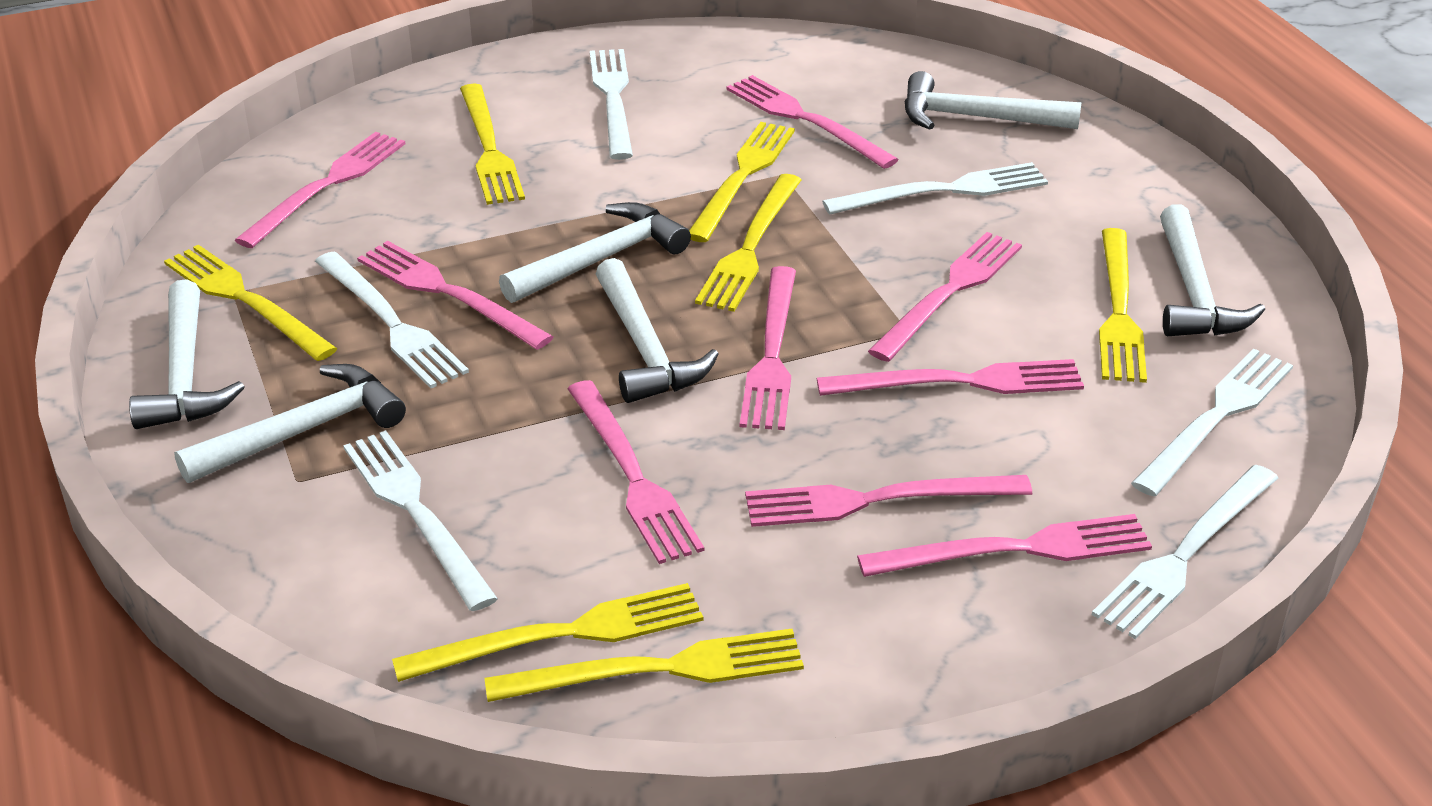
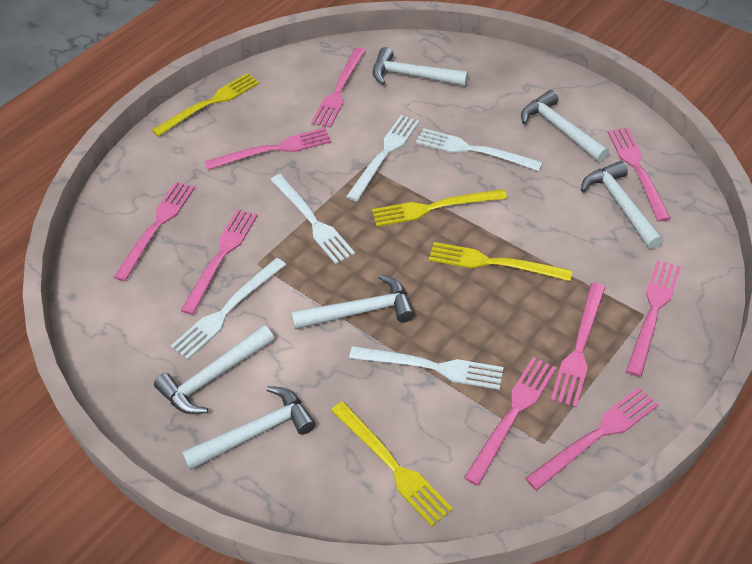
white fork: 6 -> 5
yellow fork: 7 -> 4

